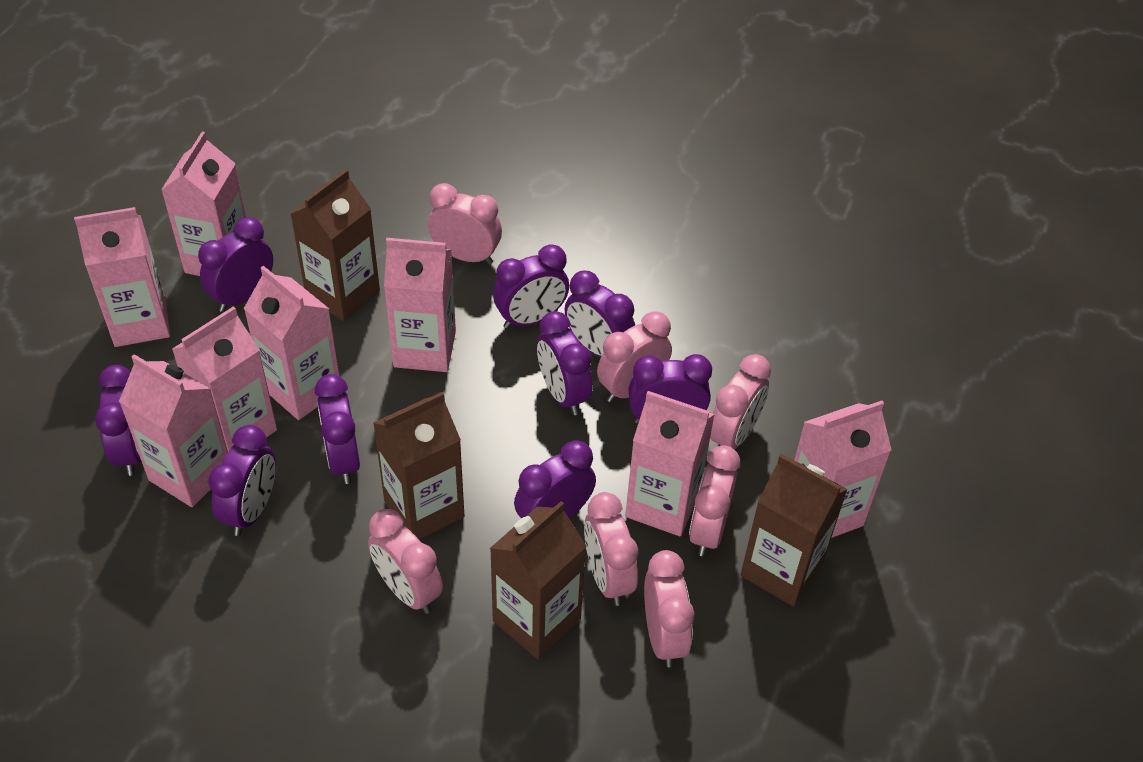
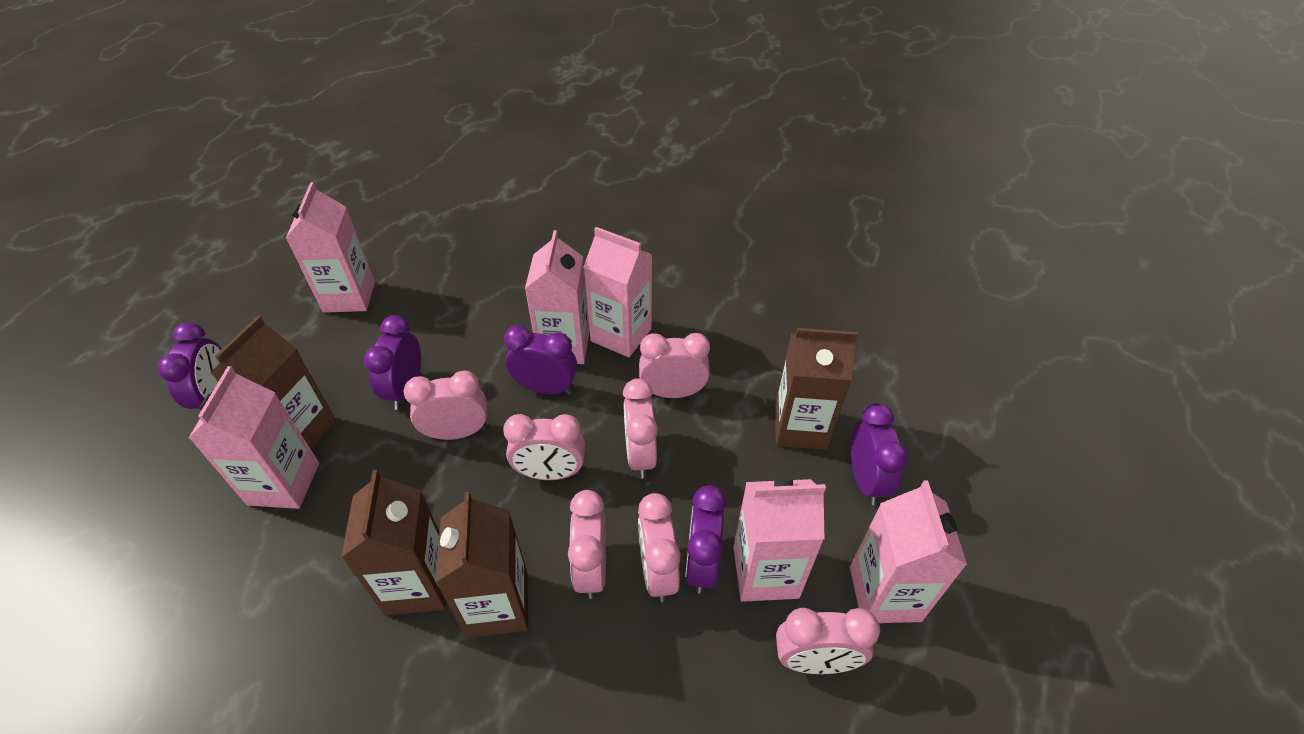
pink carton: 8 -> 6
purple clock: 9 -> 5

